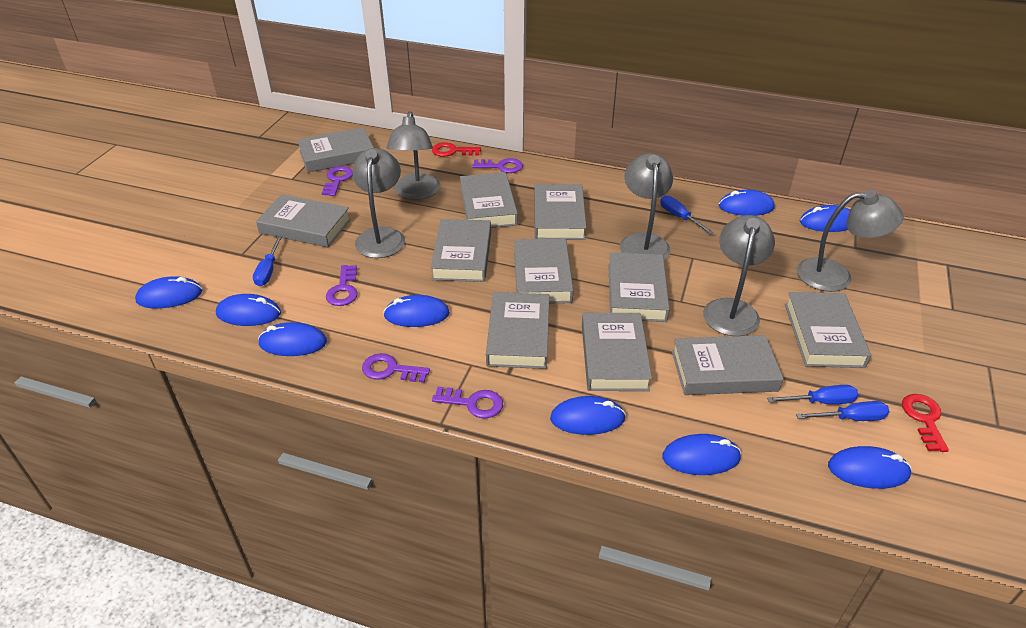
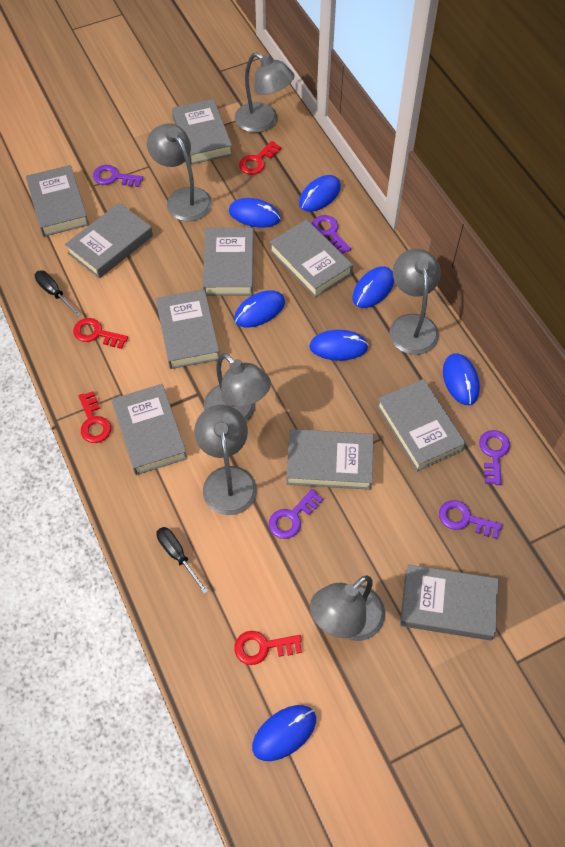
black screwdriver: 0 -> 2
blue mouse: 9 -> 7
blue screwdriver: 4 -> 0
grey book: 11 -> 10
grey lamp: 5 -> 6
red key: 2 -> 4

